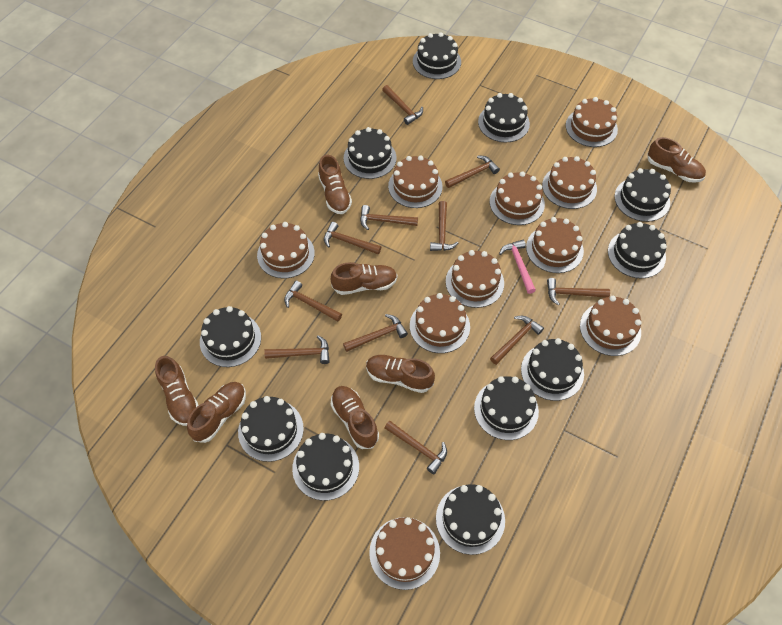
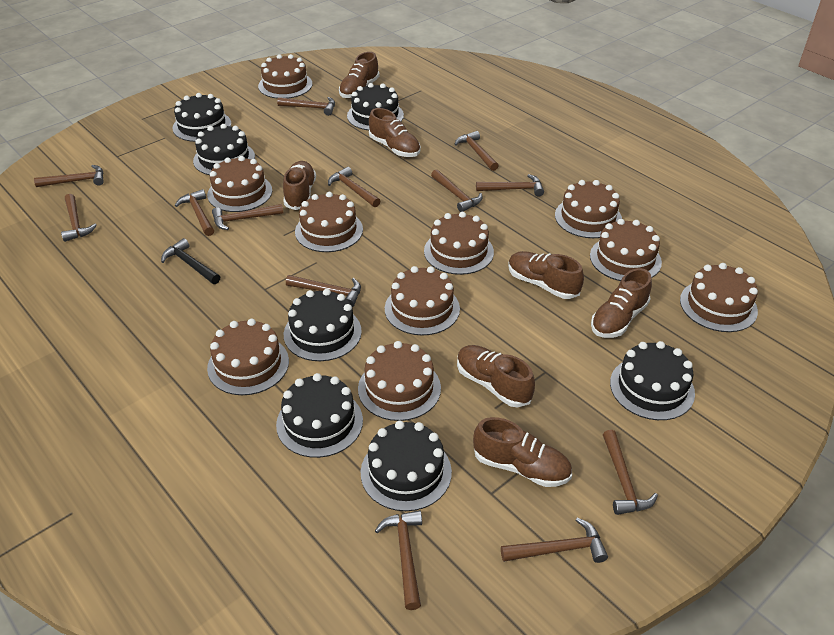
black cake: 11 -> 7
black hammer: 0 -> 1
brown hammer: 11 -> 13
pink hammer: 1 -> 0

